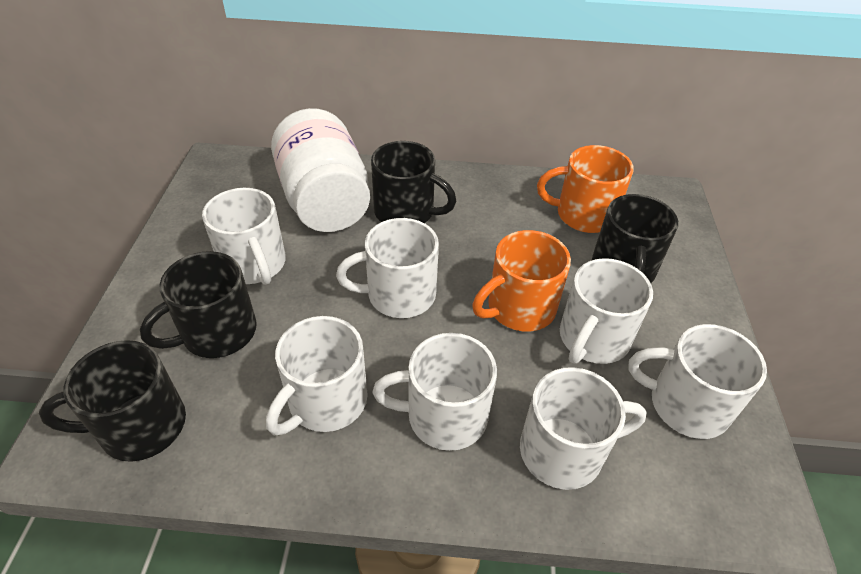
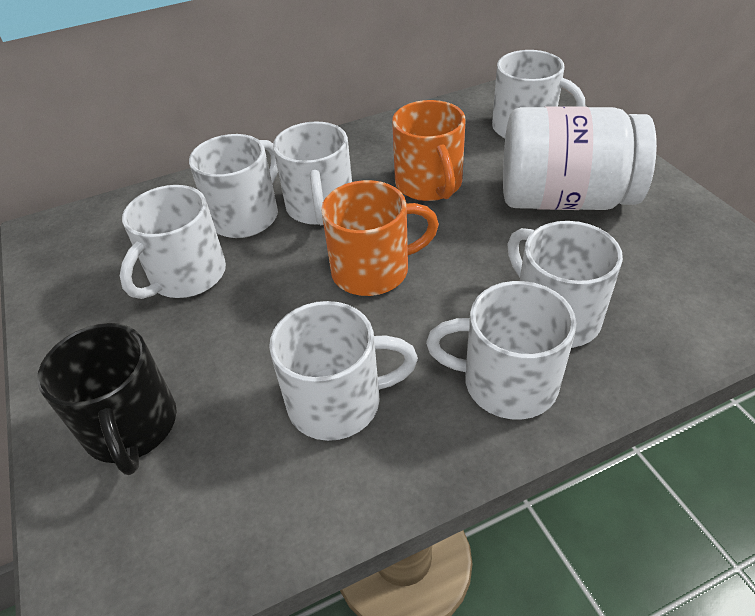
black mug: 4 -> 1

